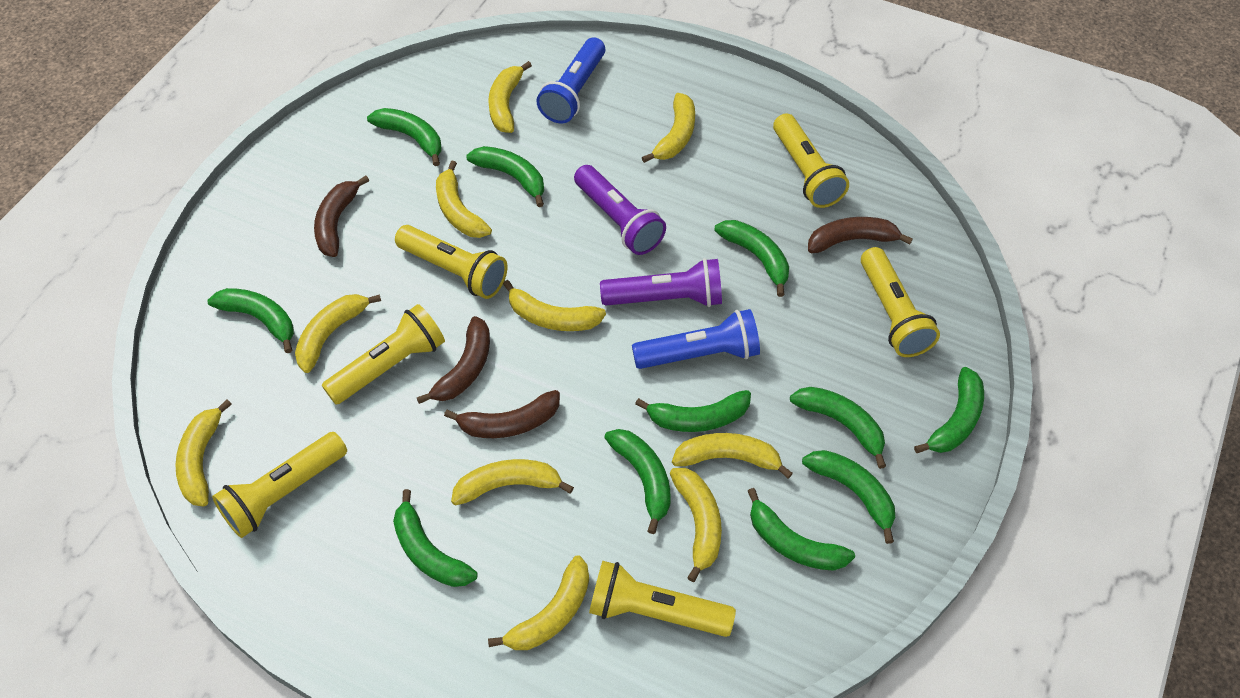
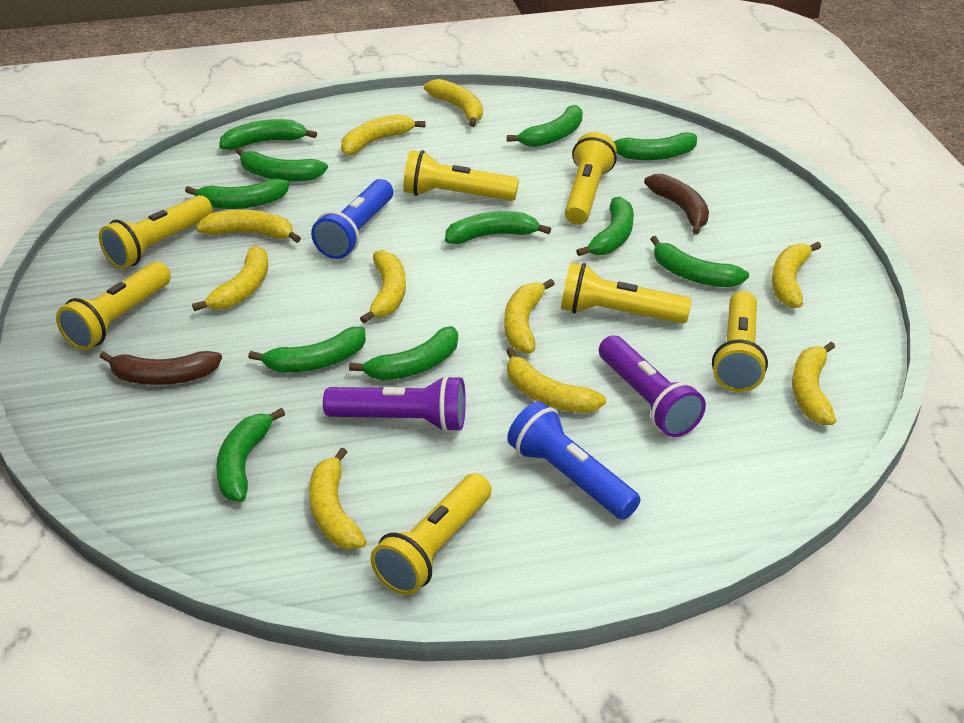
brown banana: 4 -> 2
yellow flashlight: 6 -> 7

